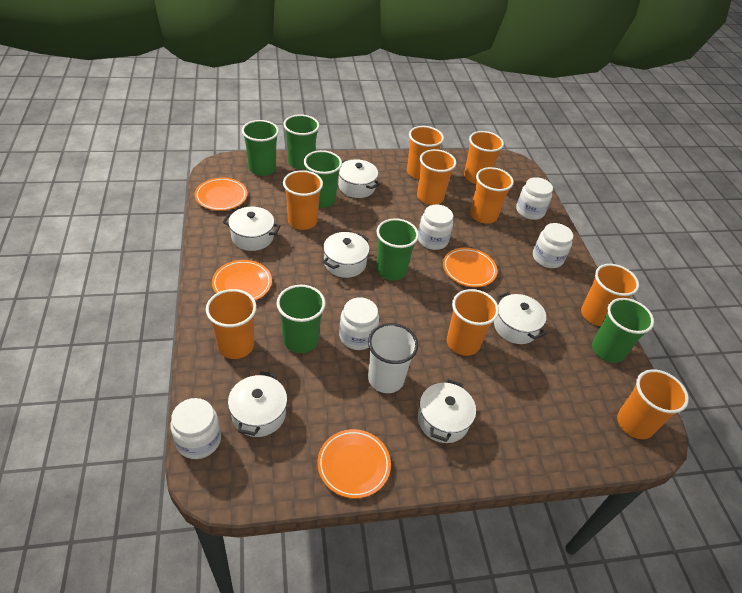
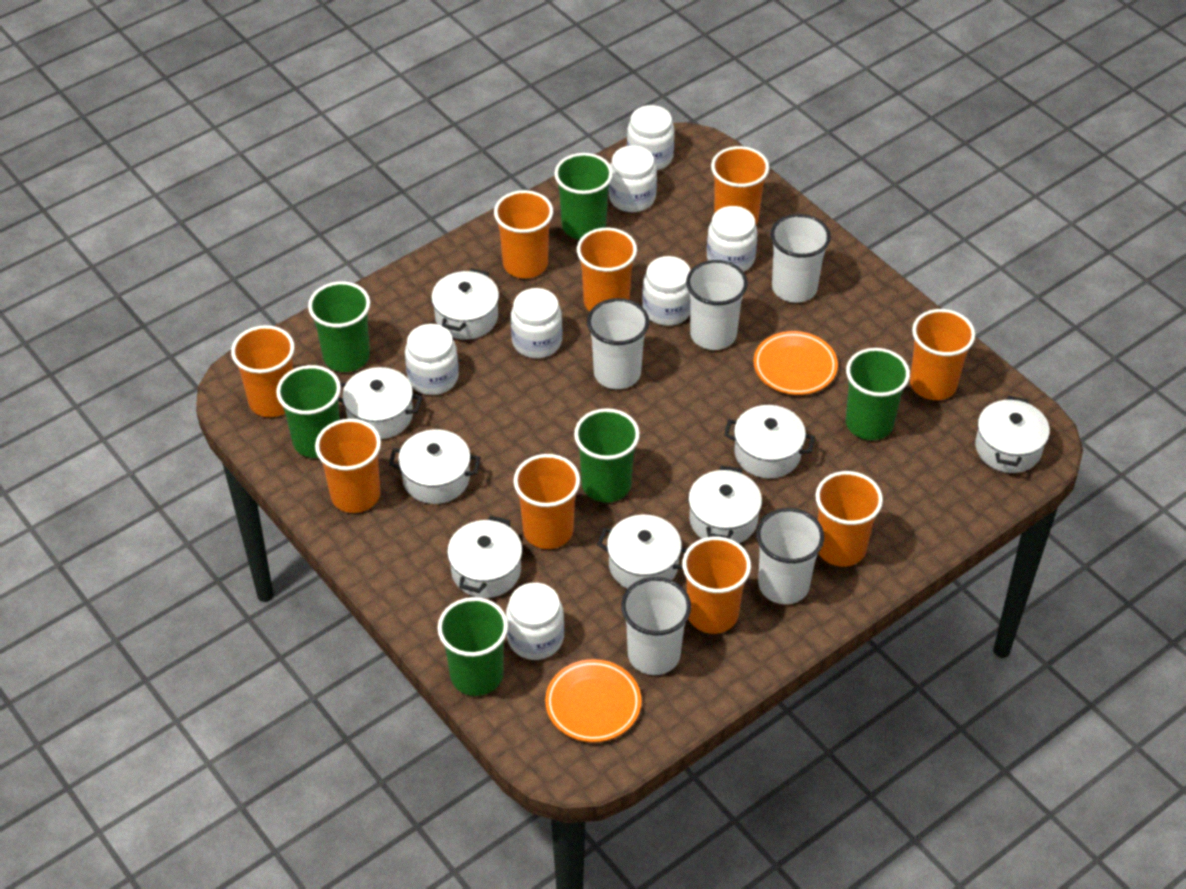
orange plate: 4 -> 2
white cup: 1 -> 5
white jar: 5 -> 7
white pot: 6 -> 8

